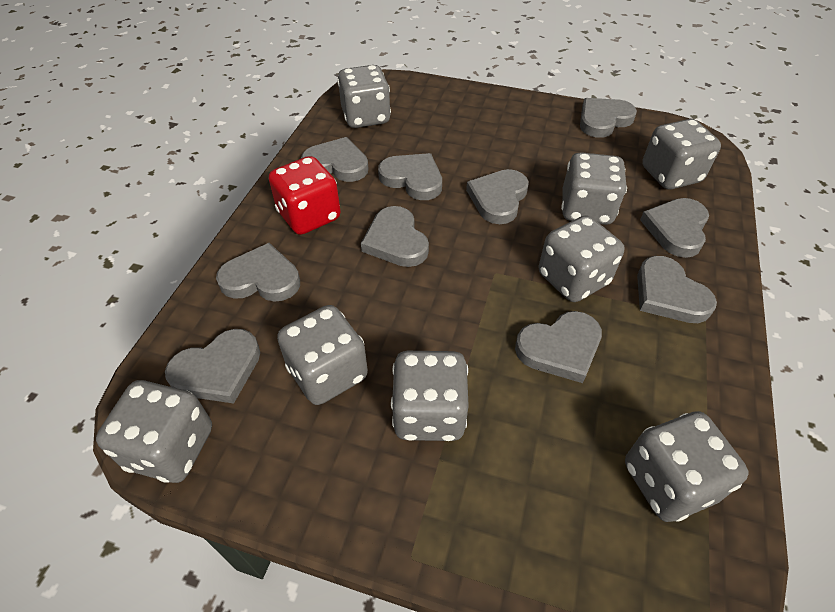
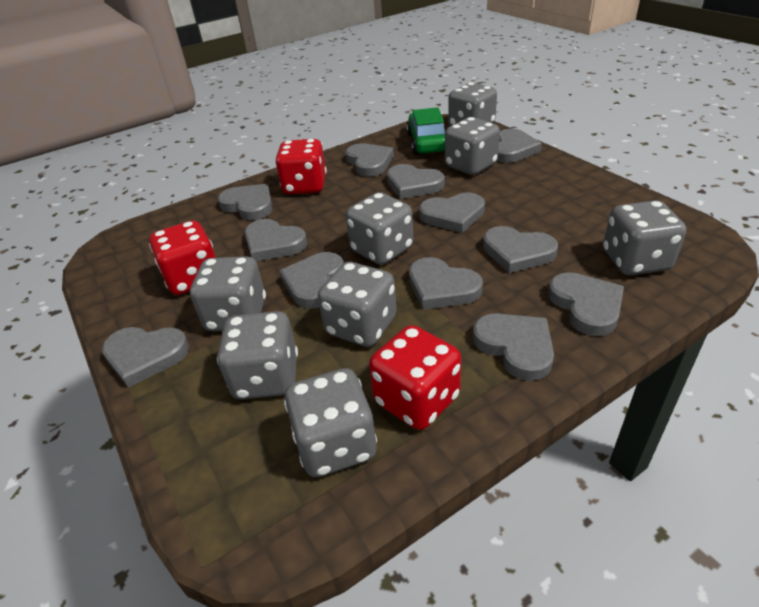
green car: 0 -> 1
grey heart: 10 -> 12
red dice: 1 -> 3

